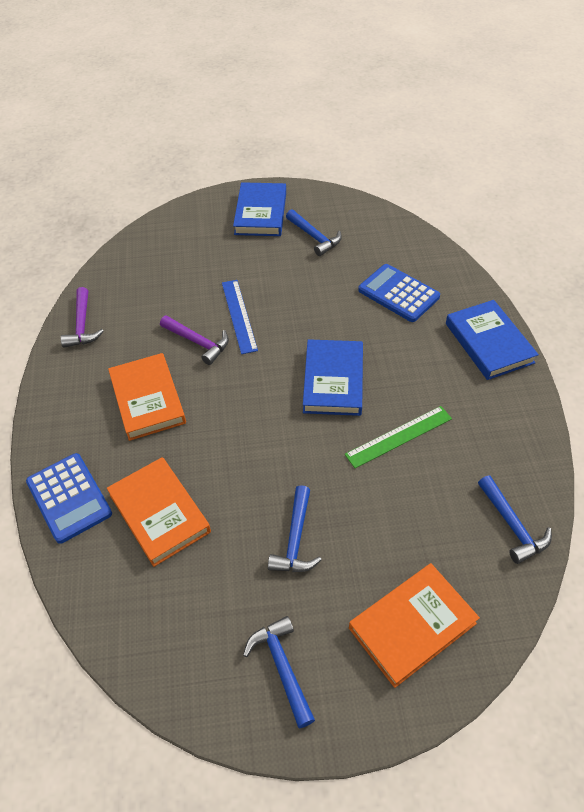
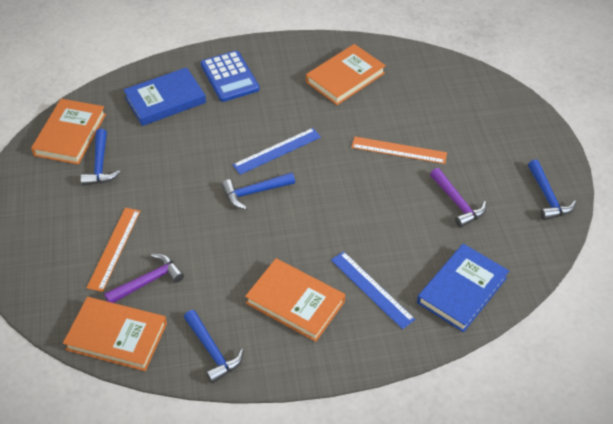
blue book: 3 -> 2
blue calculator: 2 -> 1
blue ruler: 1 -> 2
green ruler: 1 -> 0
orange book: 3 -> 4
orange ruler: 0 -> 2

